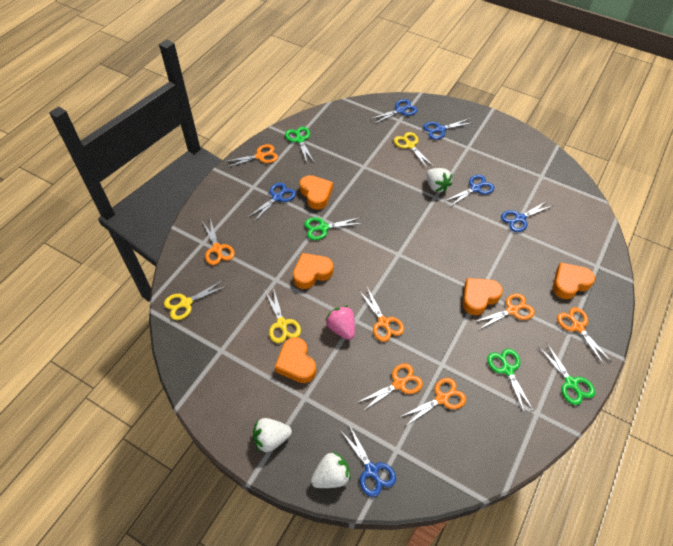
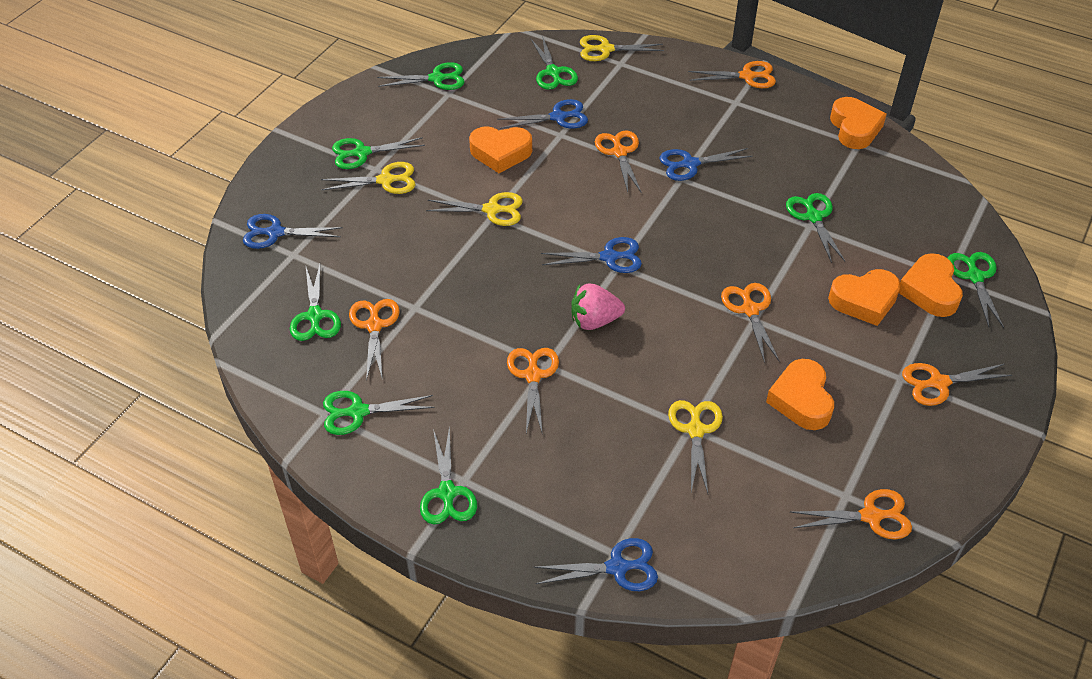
blue scissors: 6 -> 5
green scissors: 4 -> 8
white strawberry: 3 -> 0
yellow scissors: 3 -> 4

